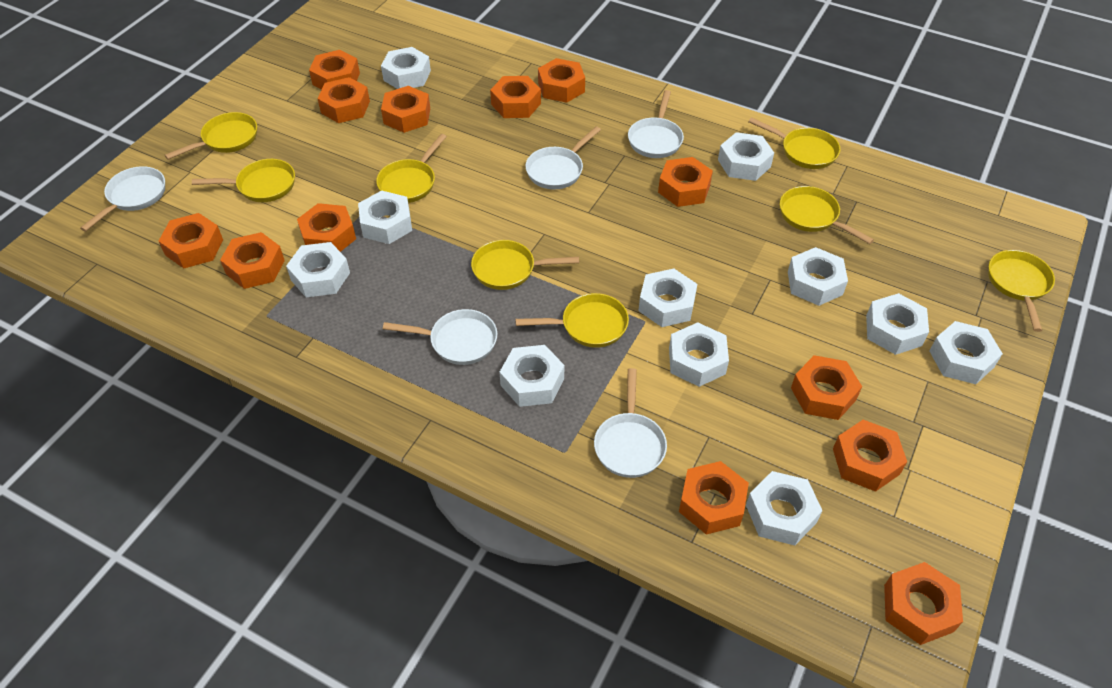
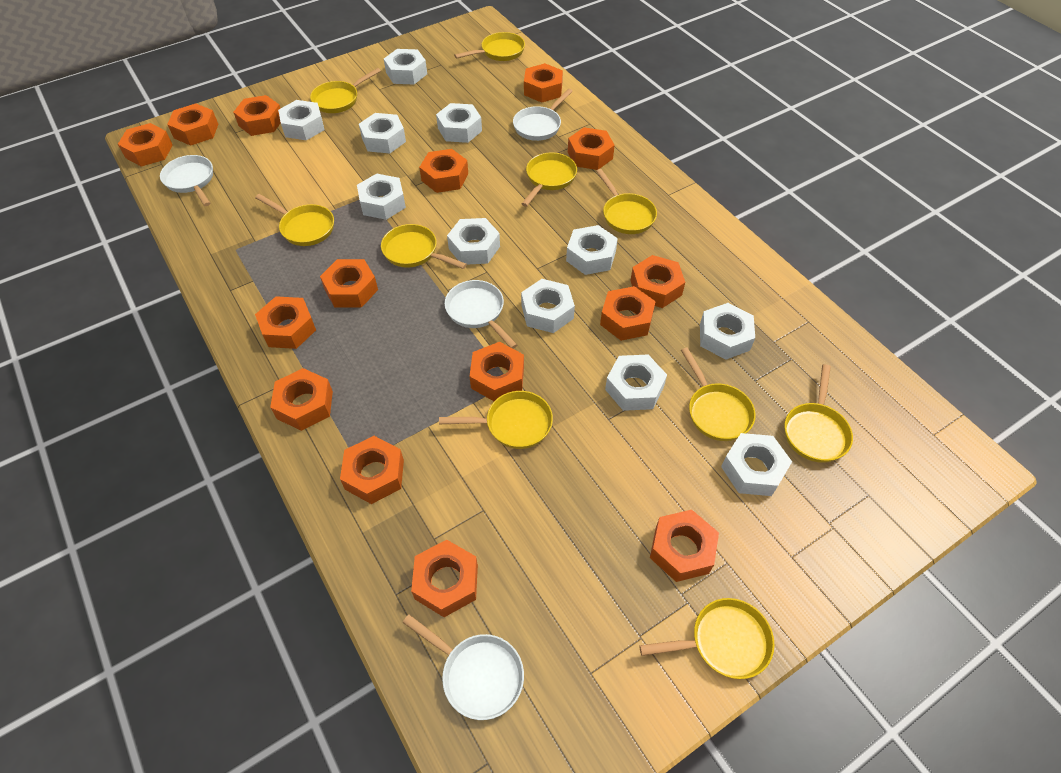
orange nut: 13 -> 15
white pan: 5 -> 4
yellow pan: 8 -> 10

